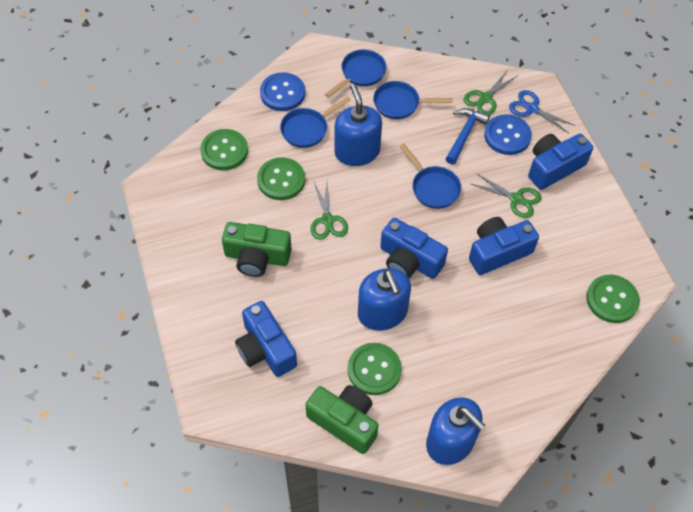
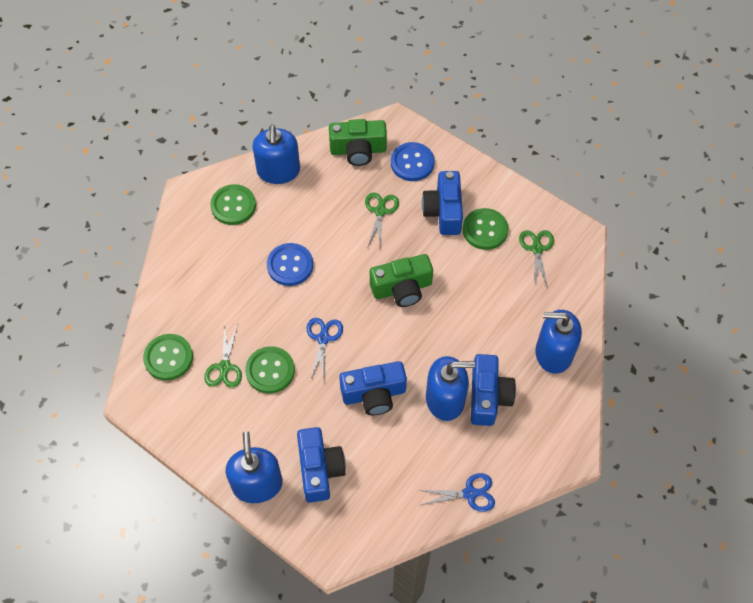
blue hammer: 1 -> 0
blue pan: 4 -> 0
blue scissors: 1 -> 2
blue soap dispenser: 3 -> 4

